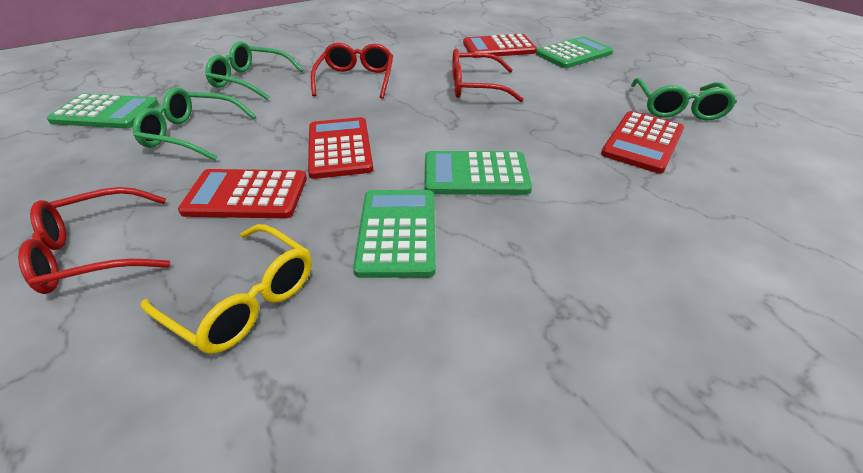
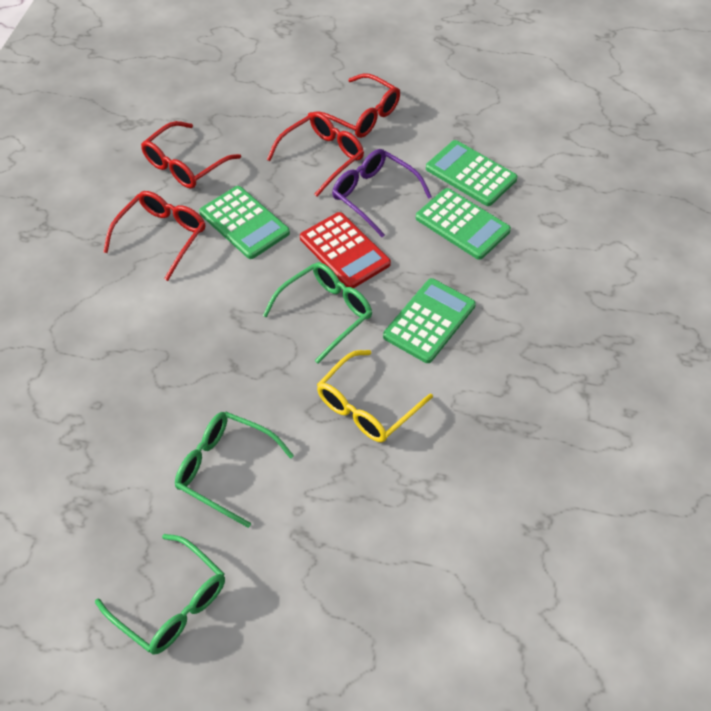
purple glasses: 0 -> 1
red calculator: 4 -> 1
red glasses: 3 -> 4

